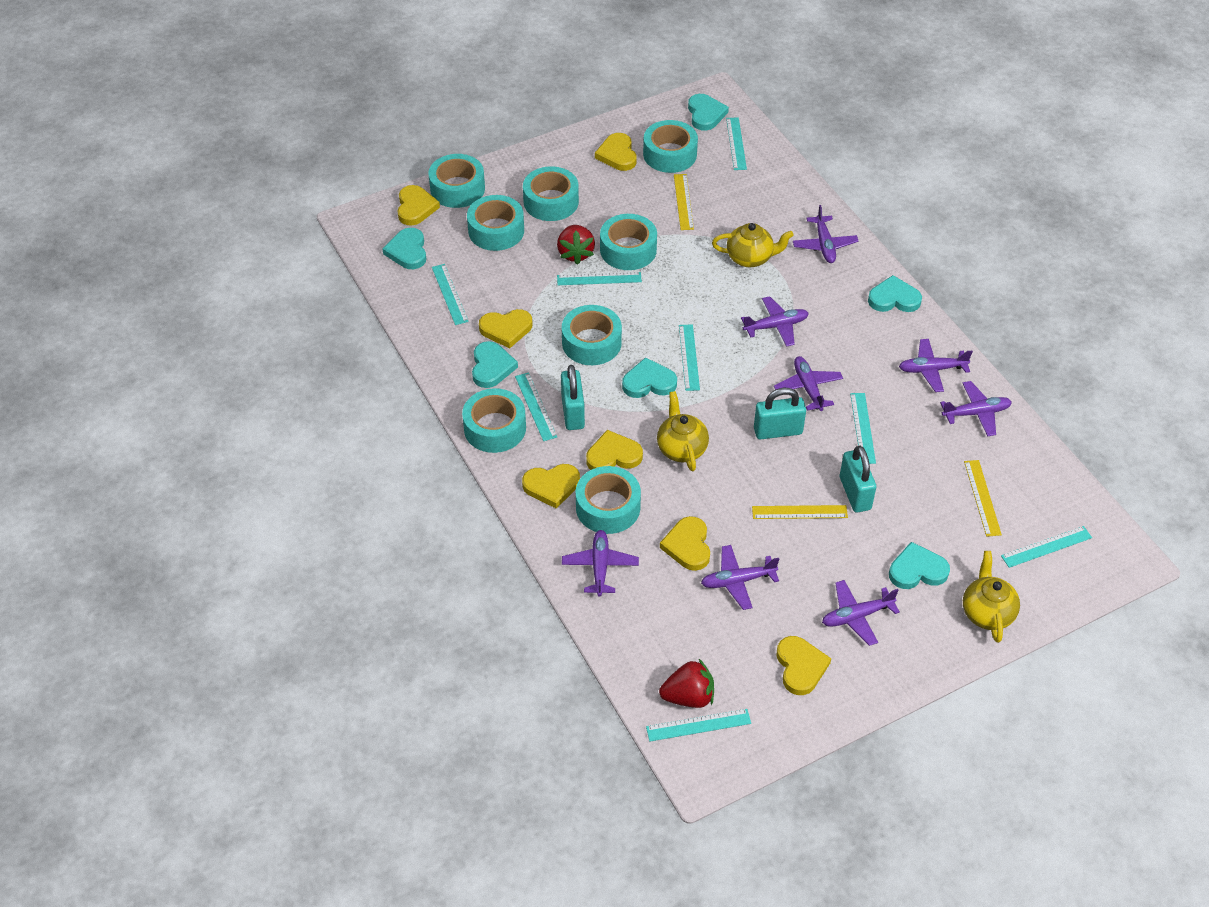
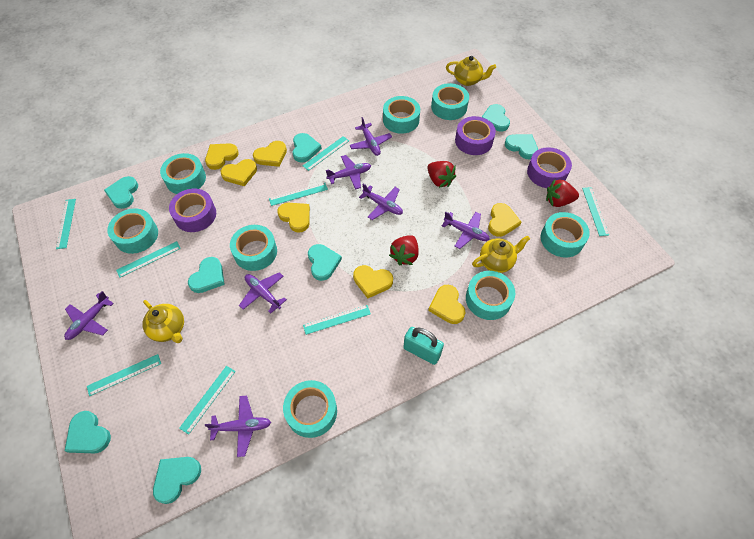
purple plane: 8 -> 7
purple tape: 0 -> 3
red strawberry: 2 -> 3
turquoise heart: 6 -> 8
turquoise padlock: 3 -> 1
yellow ruler: 3 -> 0

